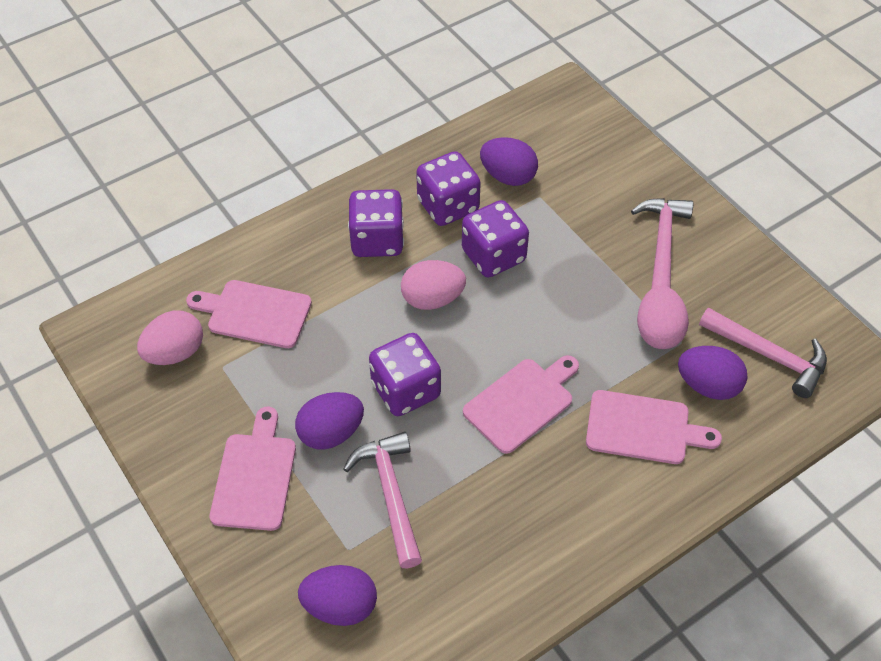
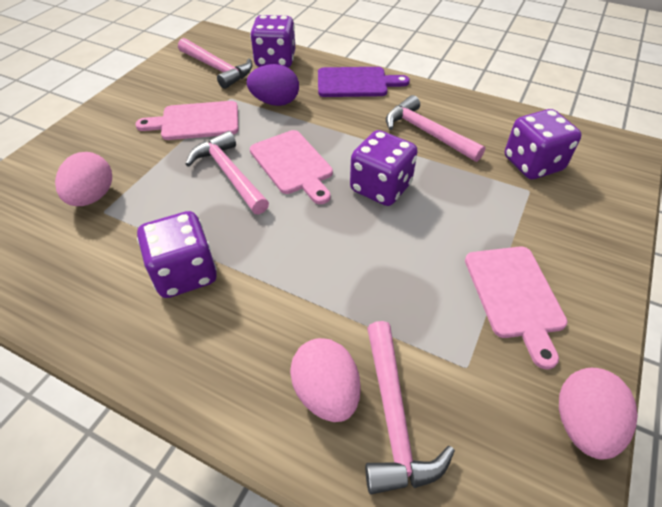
pink cutting board: 4 -> 3
pink hammer: 3 -> 4
purple cutting board: 0 -> 1
purple egg: 4 -> 1

